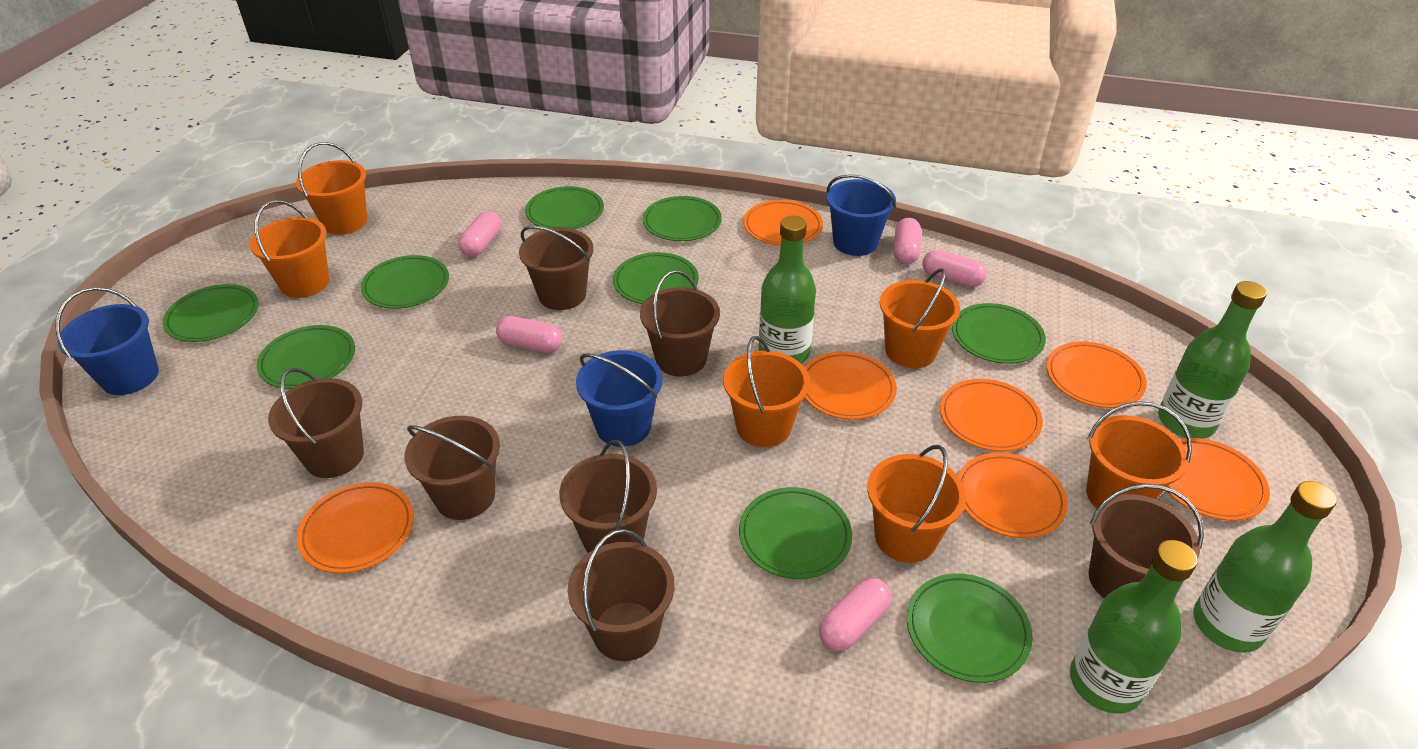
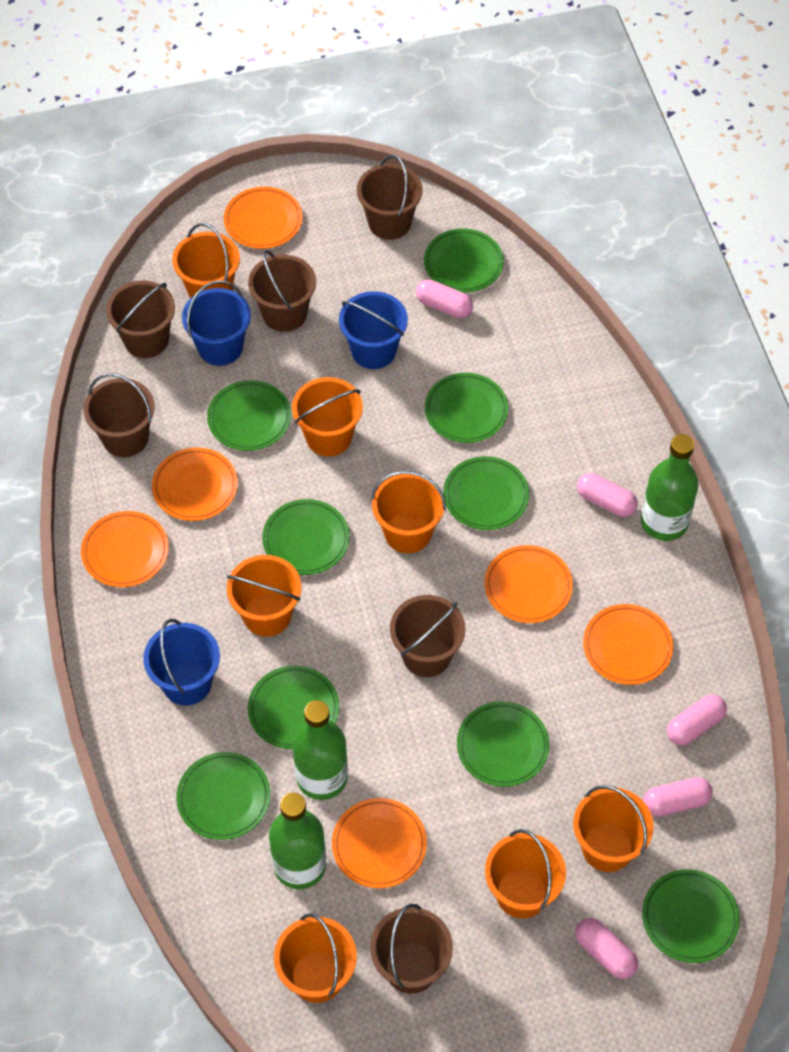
brown bucket: 7 -> 6
green bottle: 4 -> 3
orange bucket: 6 -> 7
orange plate: 7 -> 6

